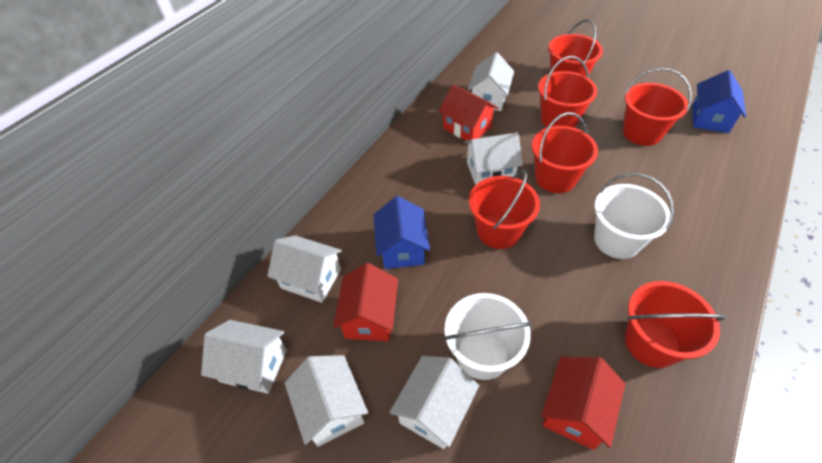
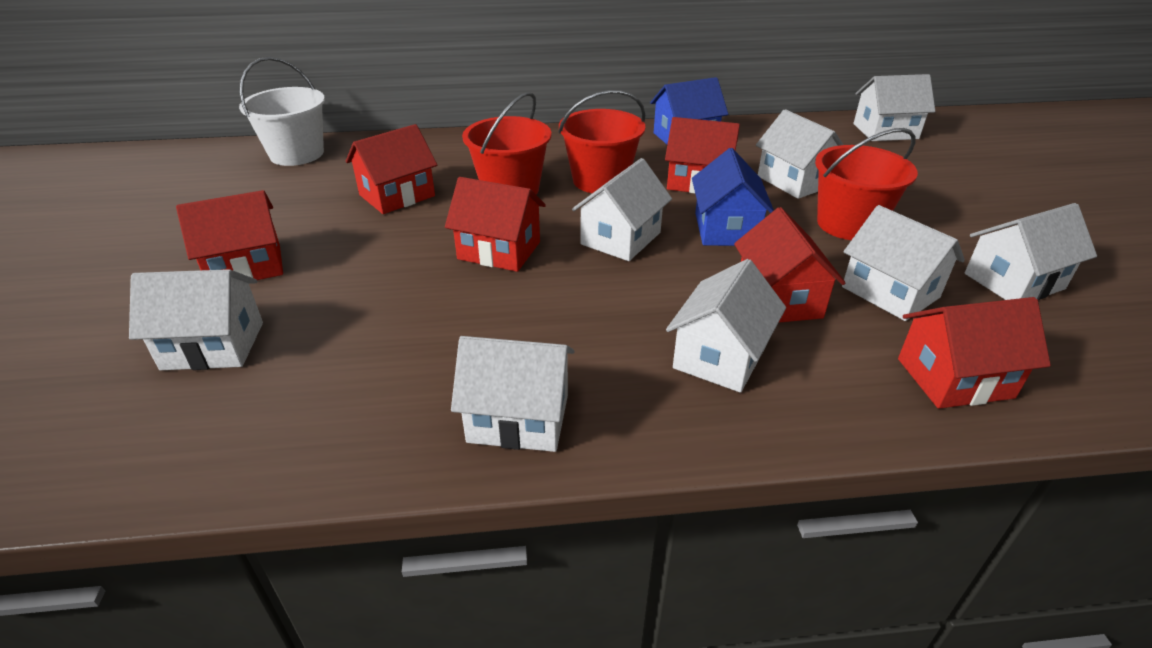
red bucket: 6 -> 3
red house: 3 -> 6
white bucket: 2 -> 1
white house: 6 -> 8

